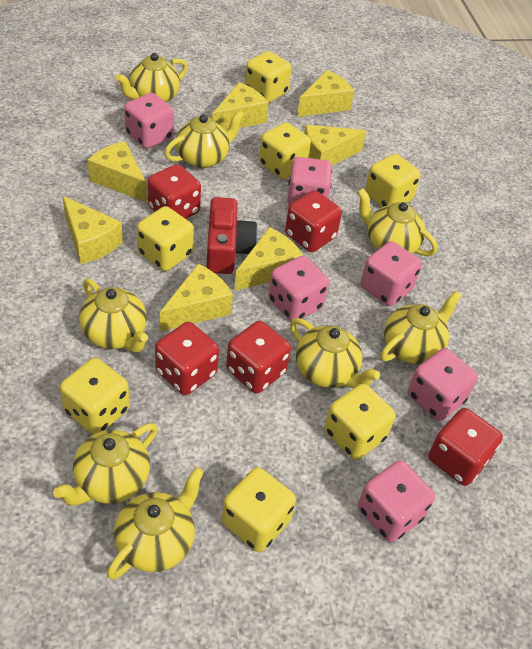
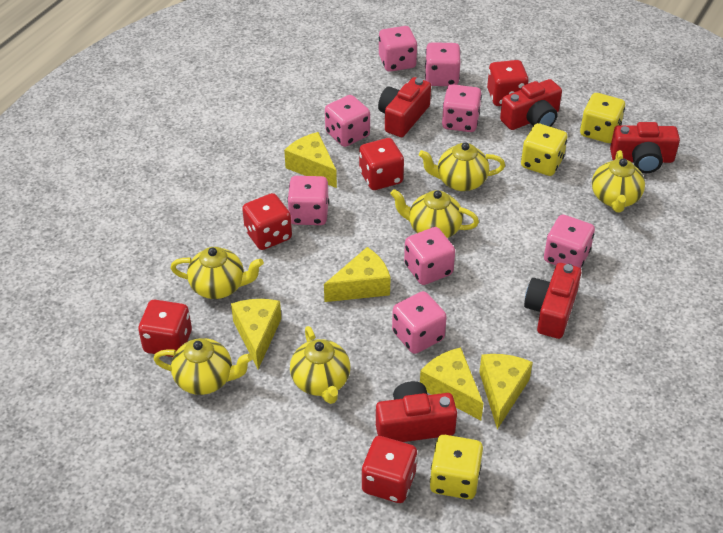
pink dice: 6 -> 8
red camera: 1 -> 5
yellow cheese: 7 -> 5
yellow dice: 7 -> 3
yellow teapot: 8 -> 6

